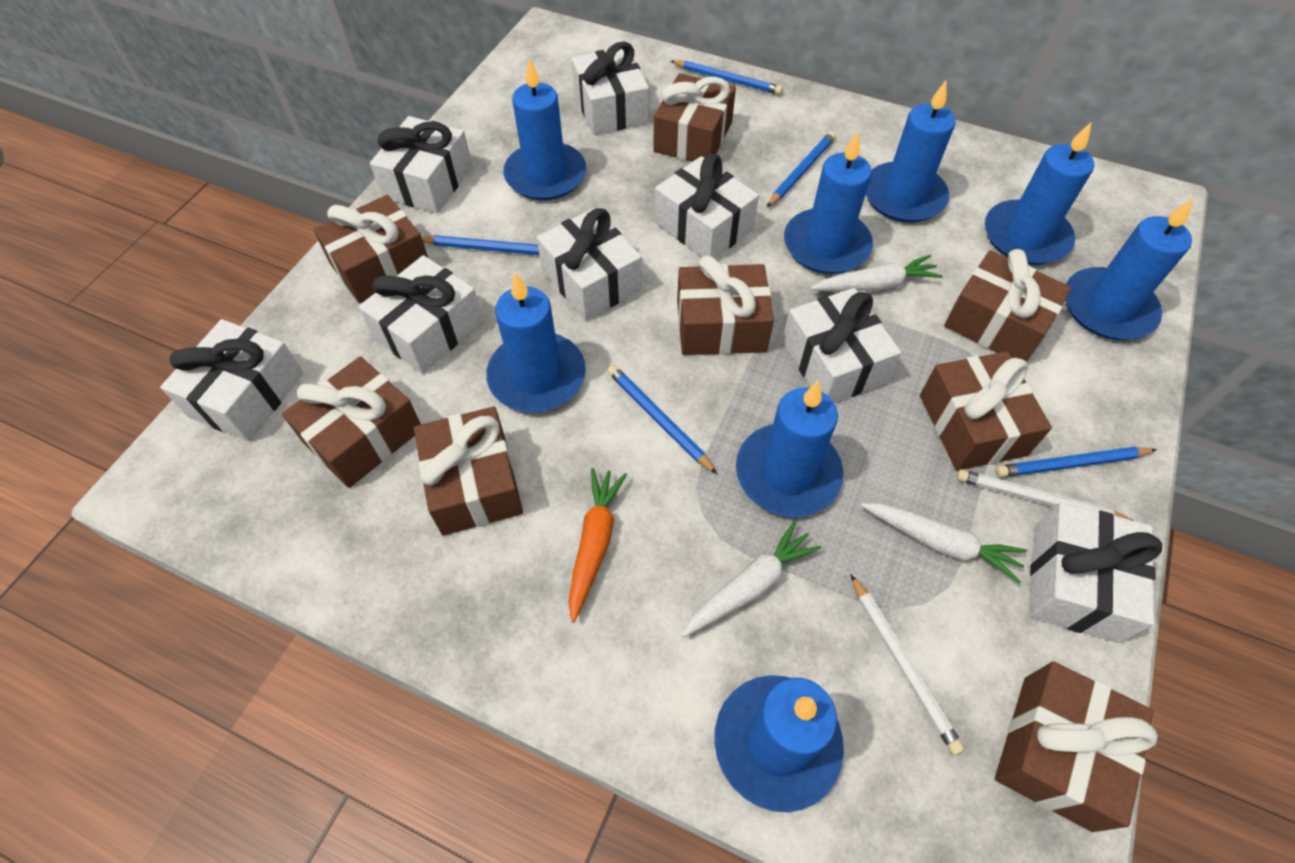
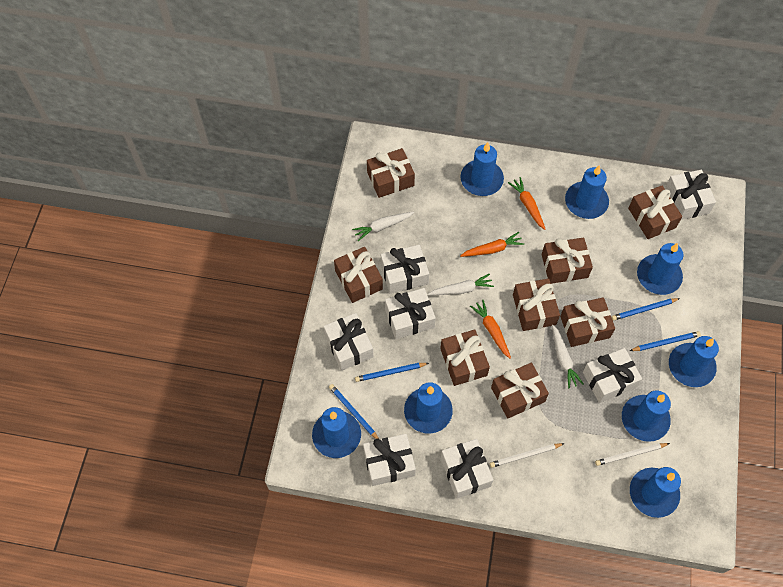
blue pencil: 5 -> 4
orange carrot: 1 -> 3
white gift: 8 -> 7

